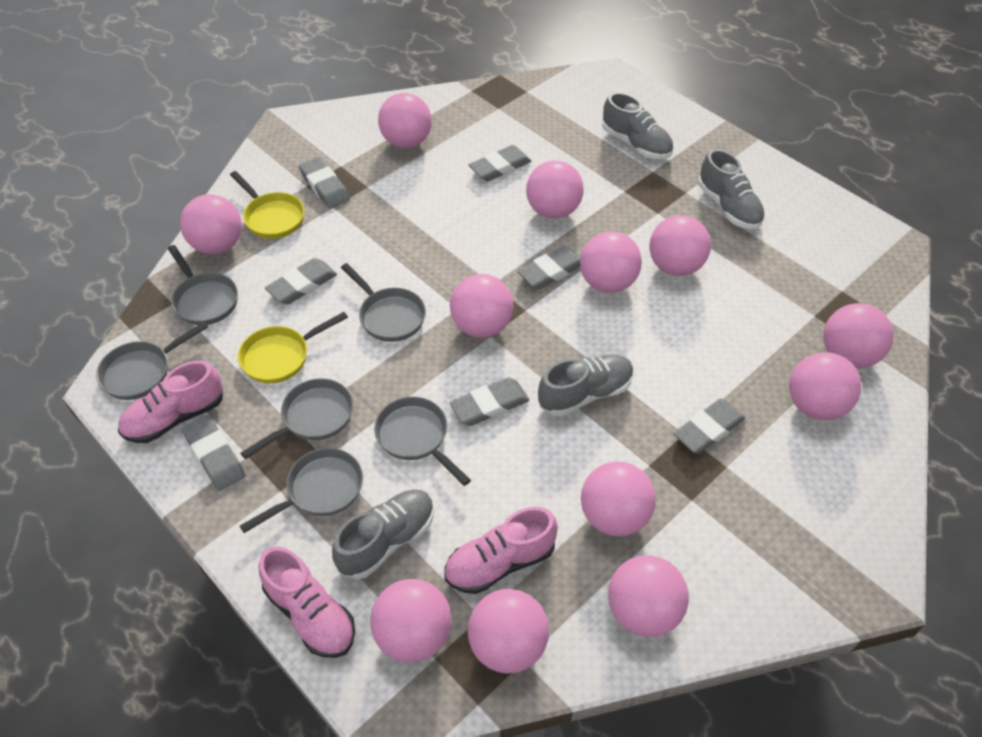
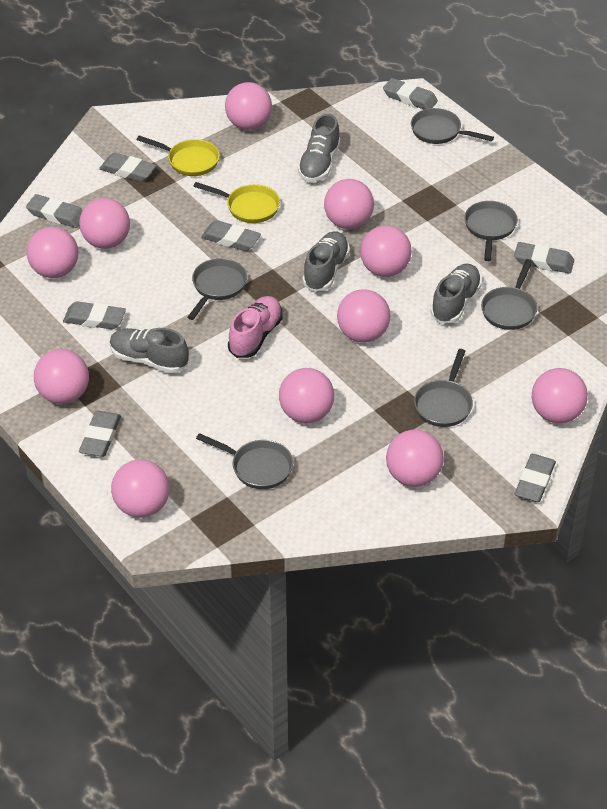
grey eraser: 7 -> 8
pink ball: 12 -> 11
pink shoe: 3 -> 1

